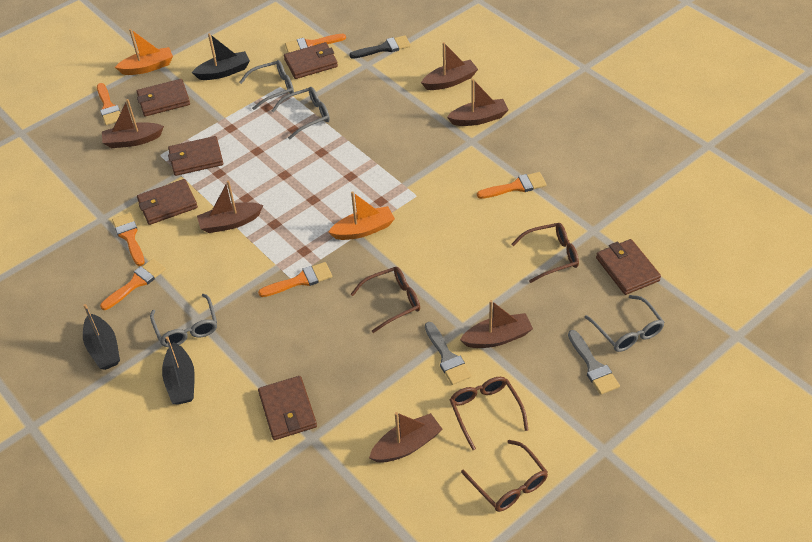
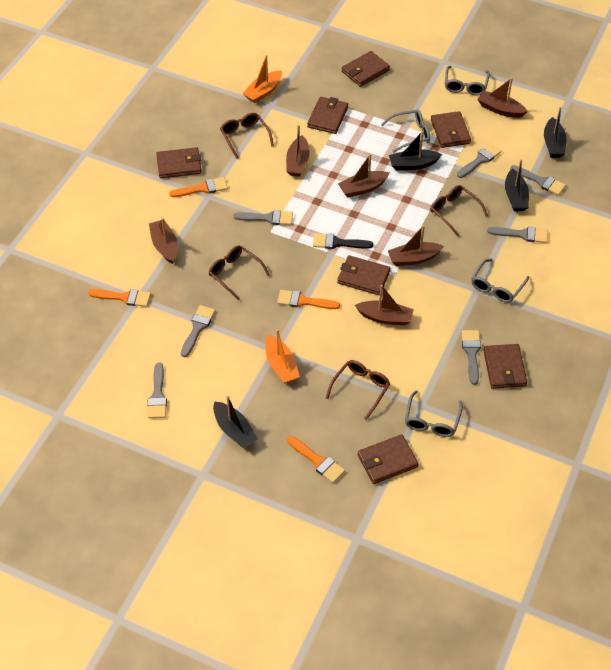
black boat: 3 -> 4
brown wallet: 6 -> 7
grey brush: 2 -> 7
orange brush: 6 -> 4

